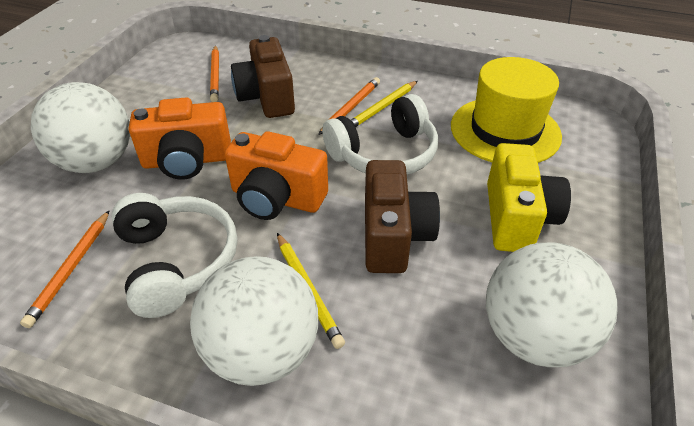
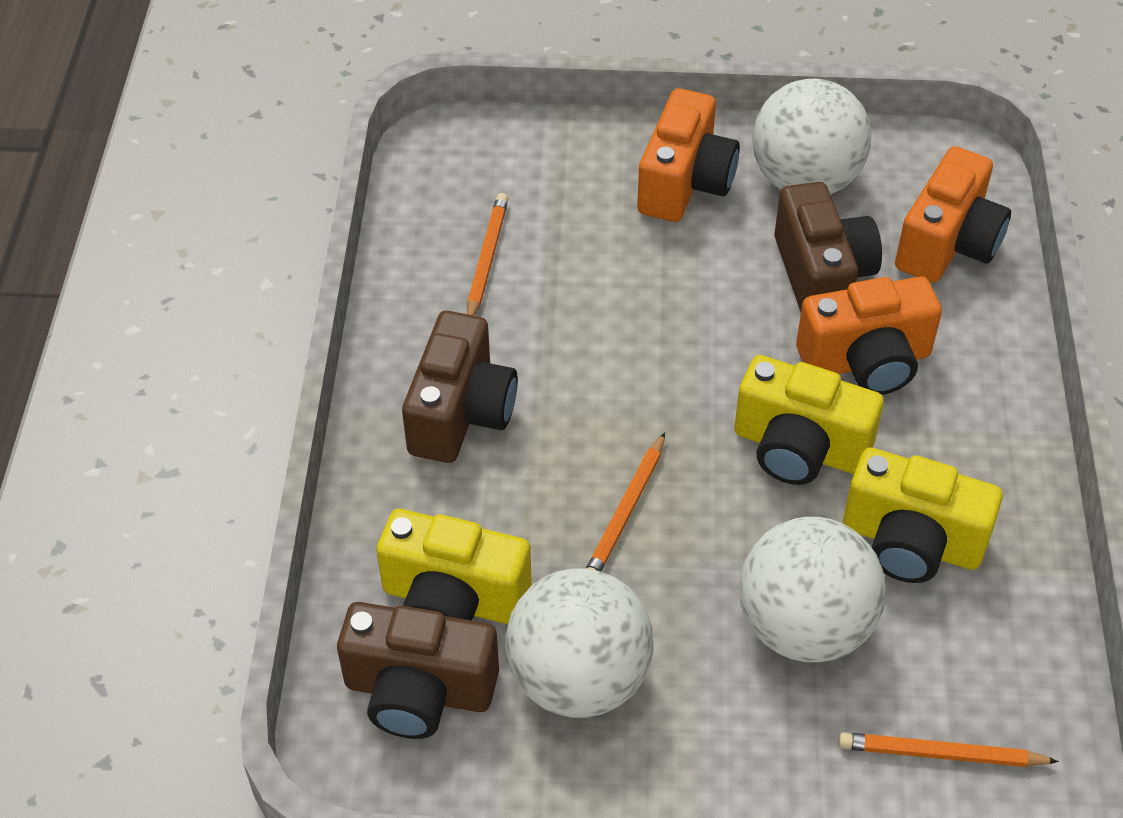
brown camera: 2 -> 3
orange camera: 2 -> 3
white headphones: 2 -> 0
yellow camera: 1 -> 3
yellow hat: 1 -> 0
yellow pencil: 2 -> 0

